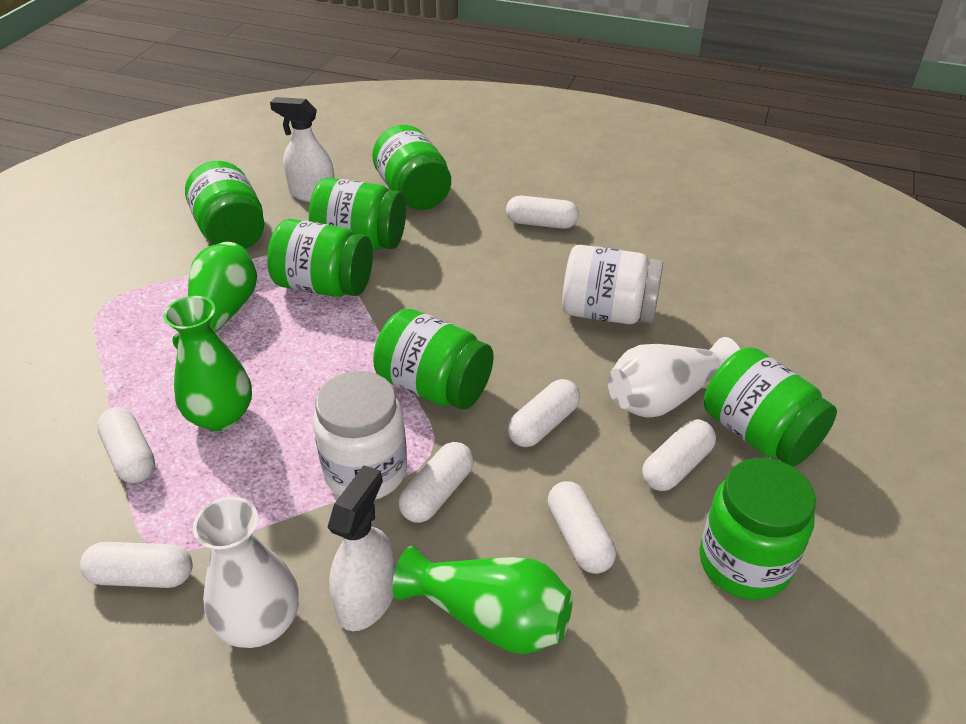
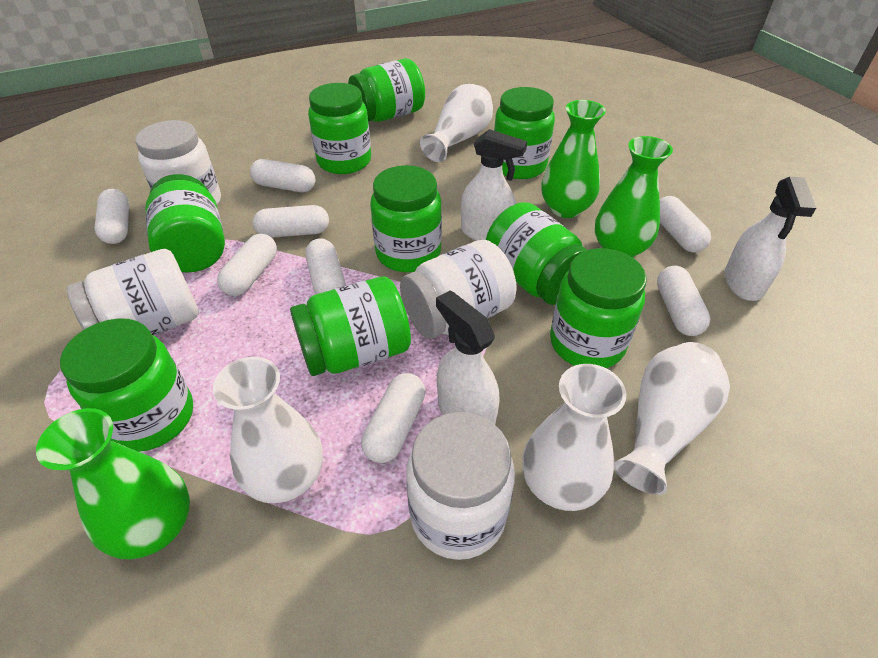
green jar: 7 -> 9
white capsule: 7 -> 8
white jar: 2 -> 4
white spray bottle: 2 -> 3
white vase: 2 -> 4

